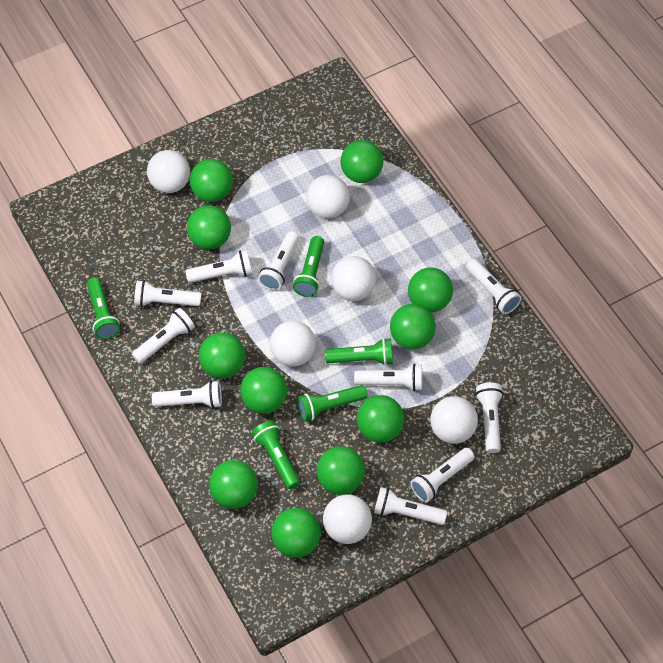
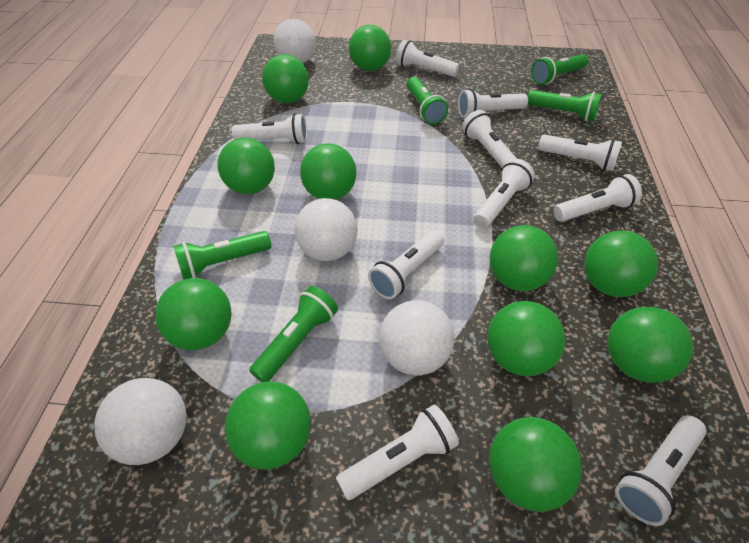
white ball: 6 -> 4

